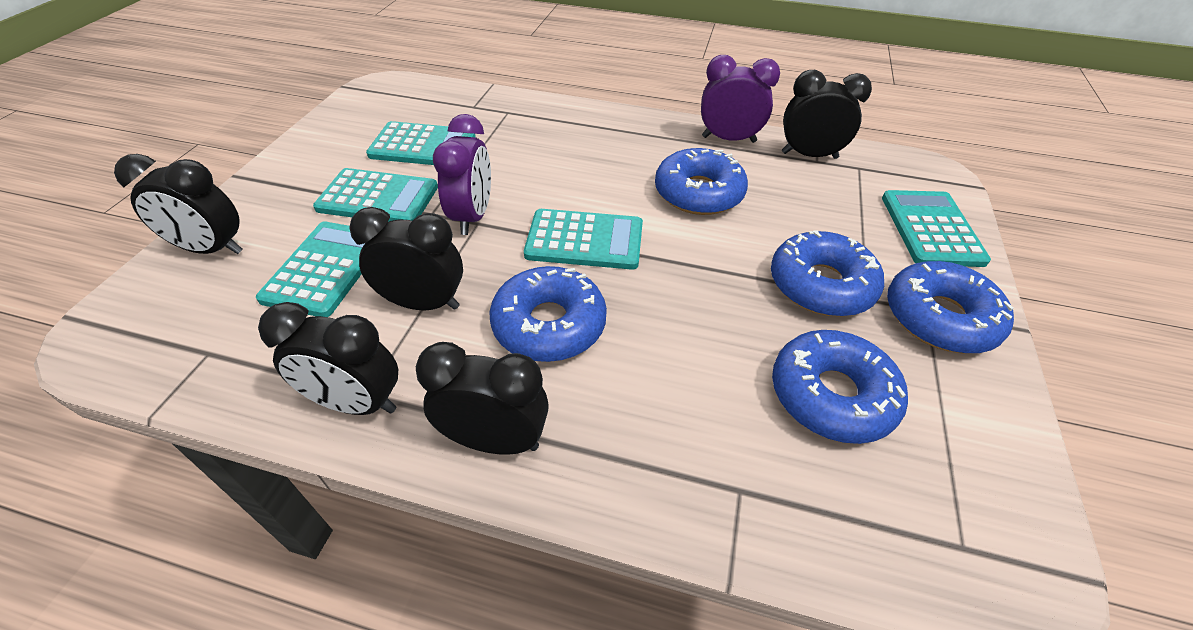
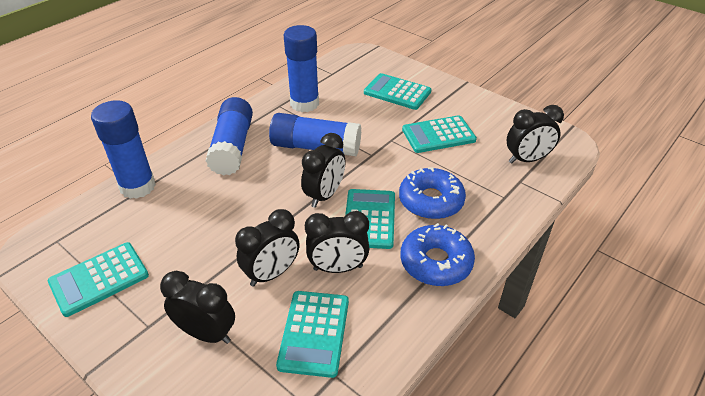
blue donut: 5 -> 2
blue glue stick: 0 -> 4
purple clock: 2 -> 0

